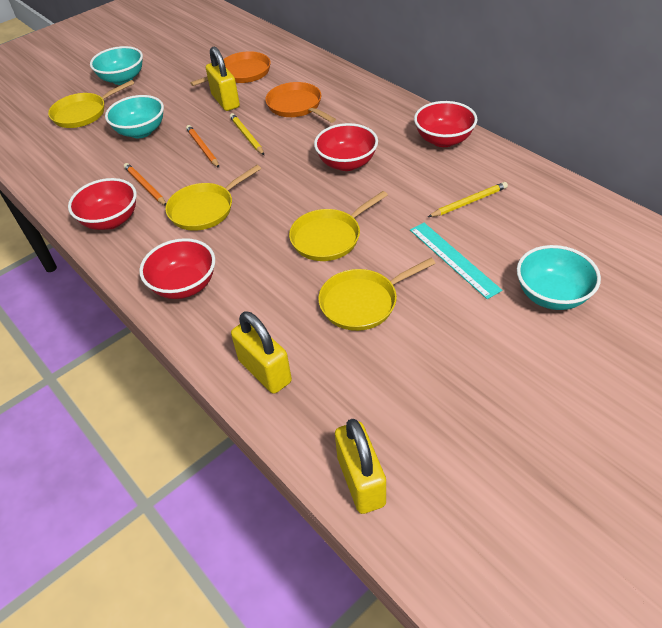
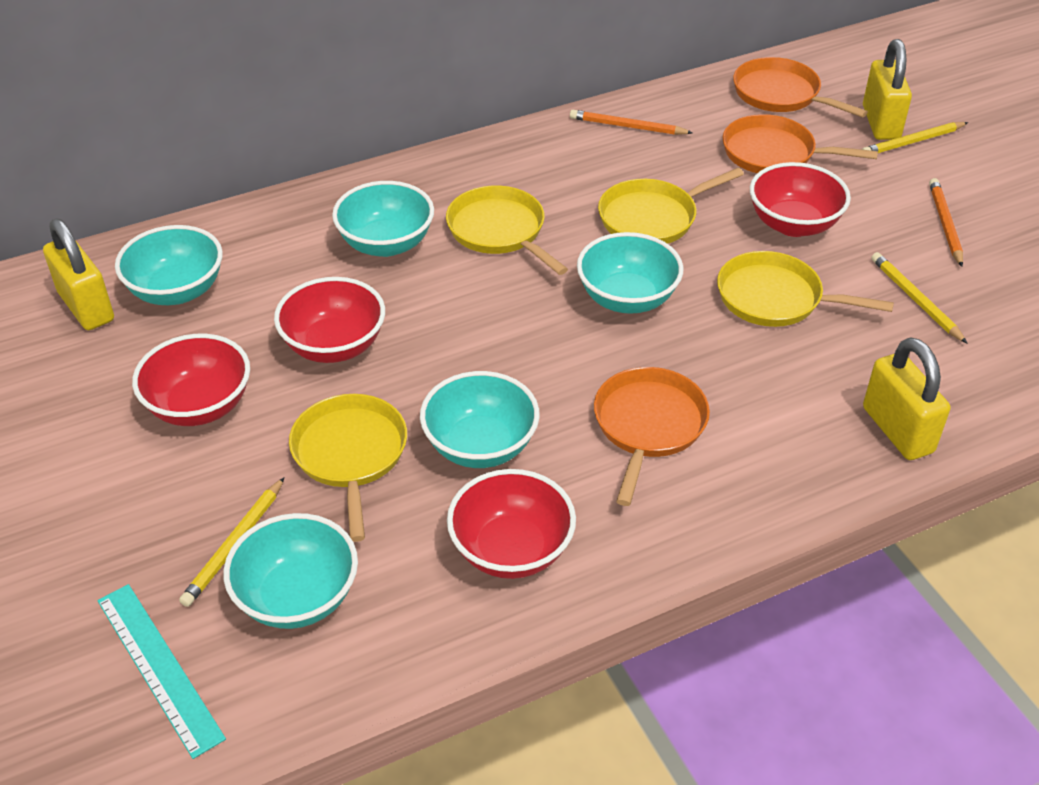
orange pan: 2 -> 3
turquoise bowl: 3 -> 5
yellow pencil: 2 -> 3

